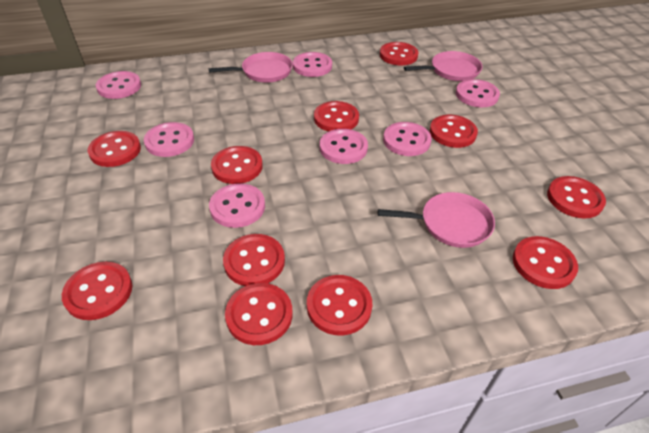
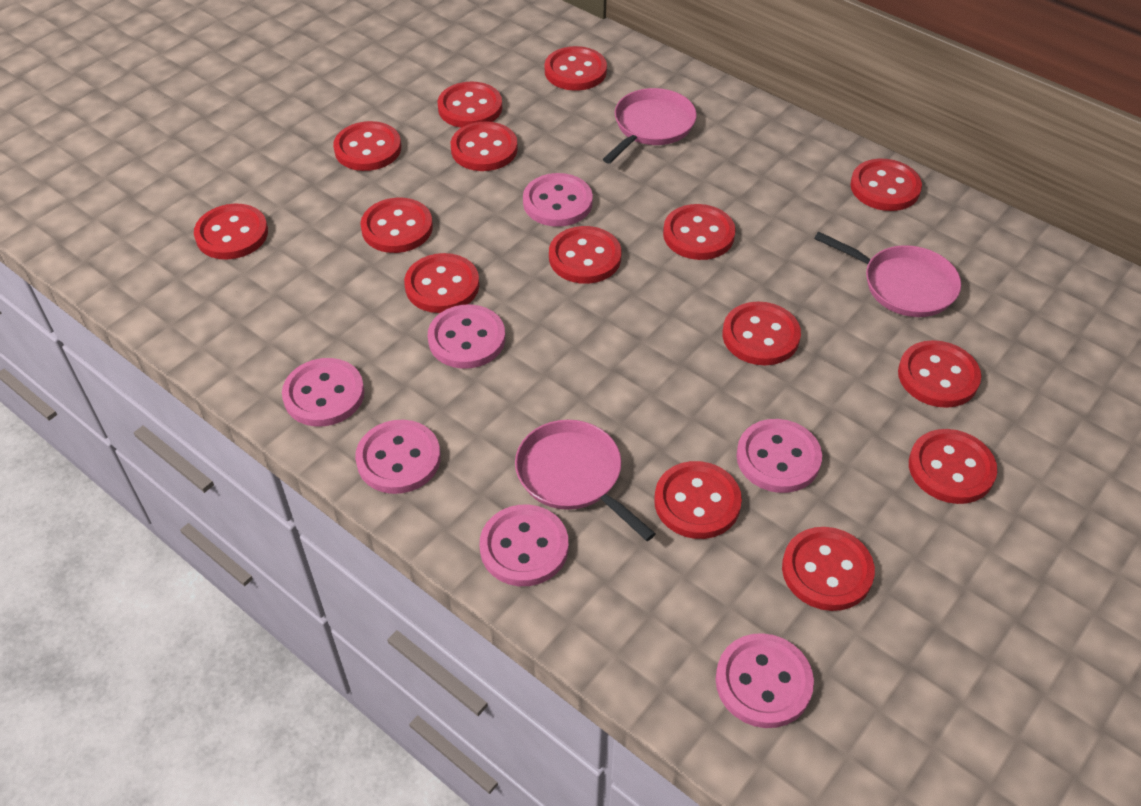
red button: 11 -> 15

